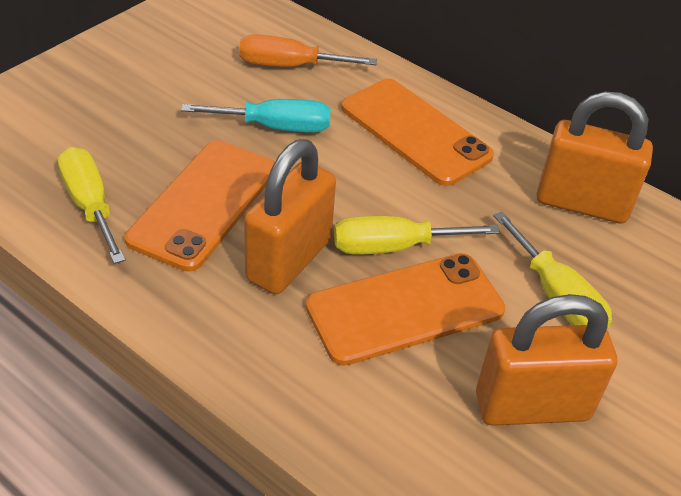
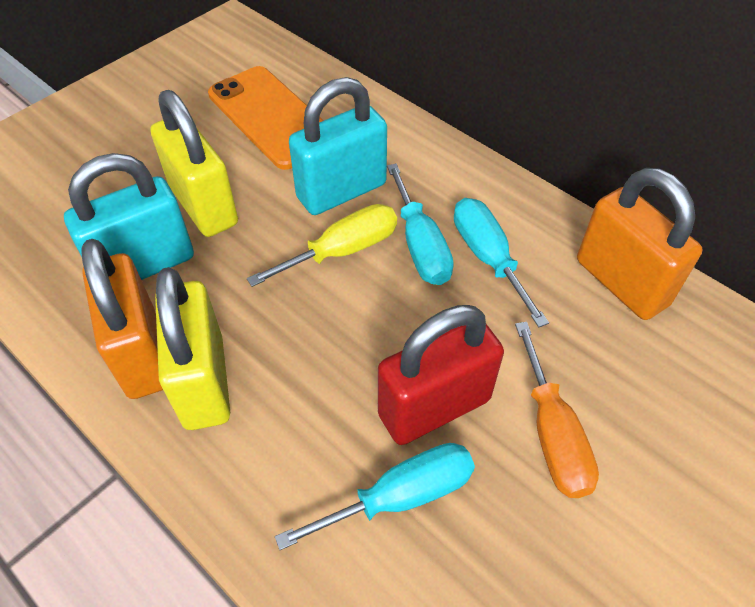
orange padlock: 3 -> 2
orange phone: 3 -> 1
red padlock: 0 -> 1
turquoise padlock: 0 -> 2
turquoise screwdriver: 1 -> 3
yellow padlock: 0 -> 2
yellow screwdriver: 3 -> 1

